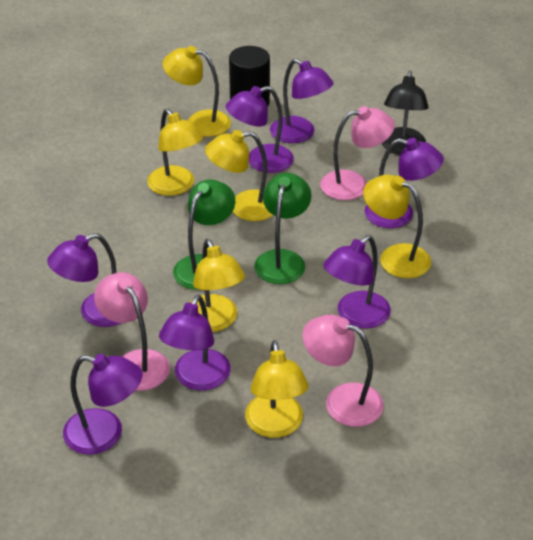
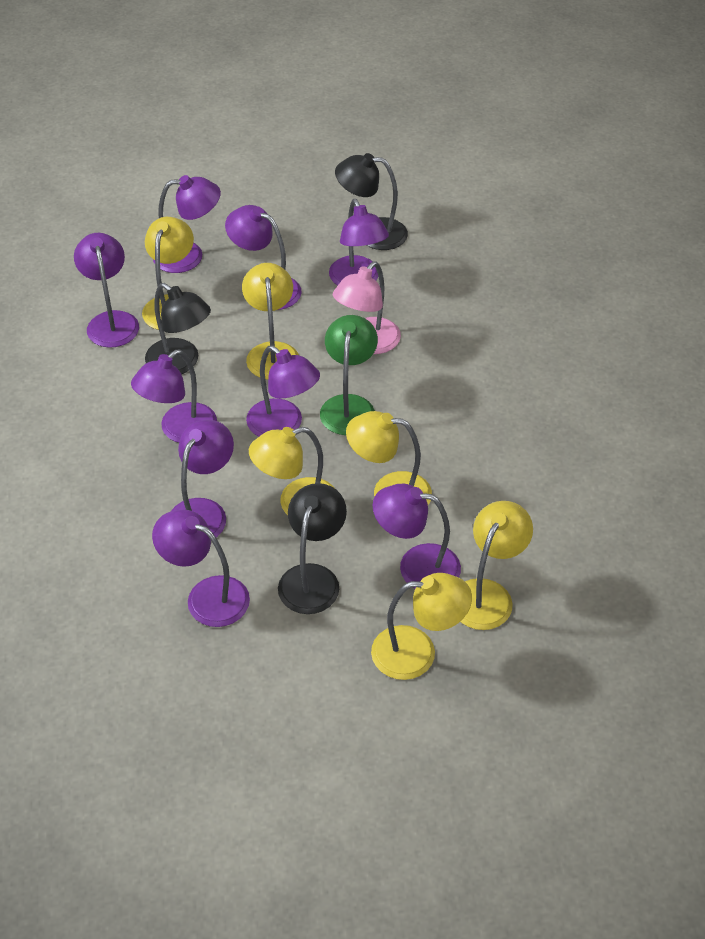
black cylinder: 1 -> 0
black lamp: 1 -> 3
green lamp: 2 -> 1
pink lamp: 3 -> 1
purple lamp: 7 -> 9

